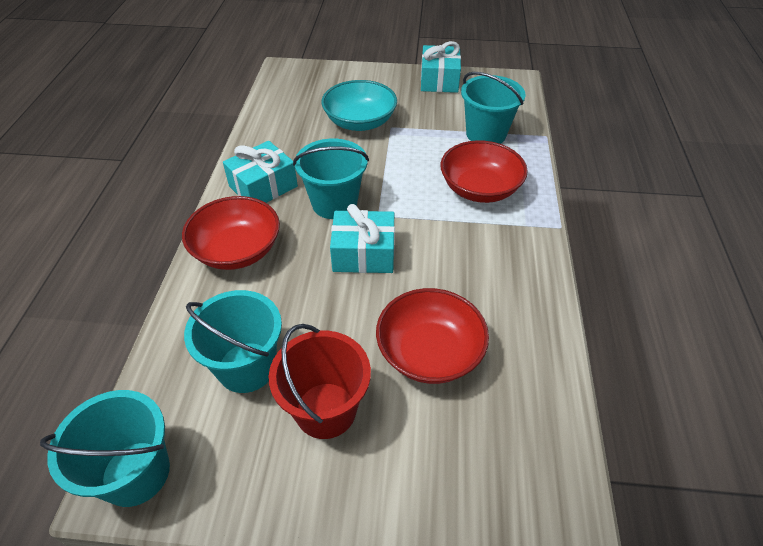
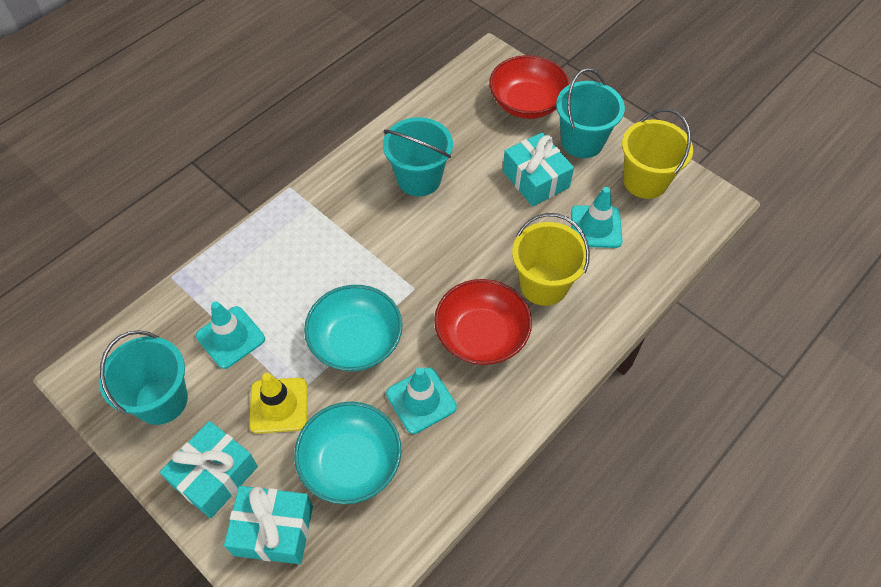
red bowl: 3 -> 2
red bucket: 1 -> 0
turquoise bowl: 1 -> 2
turquoise bucket: 4 -> 3
turquoise traffic cone: 0 -> 3
yellow bucket: 0 -> 2
yellow traffic cone: 0 -> 1

